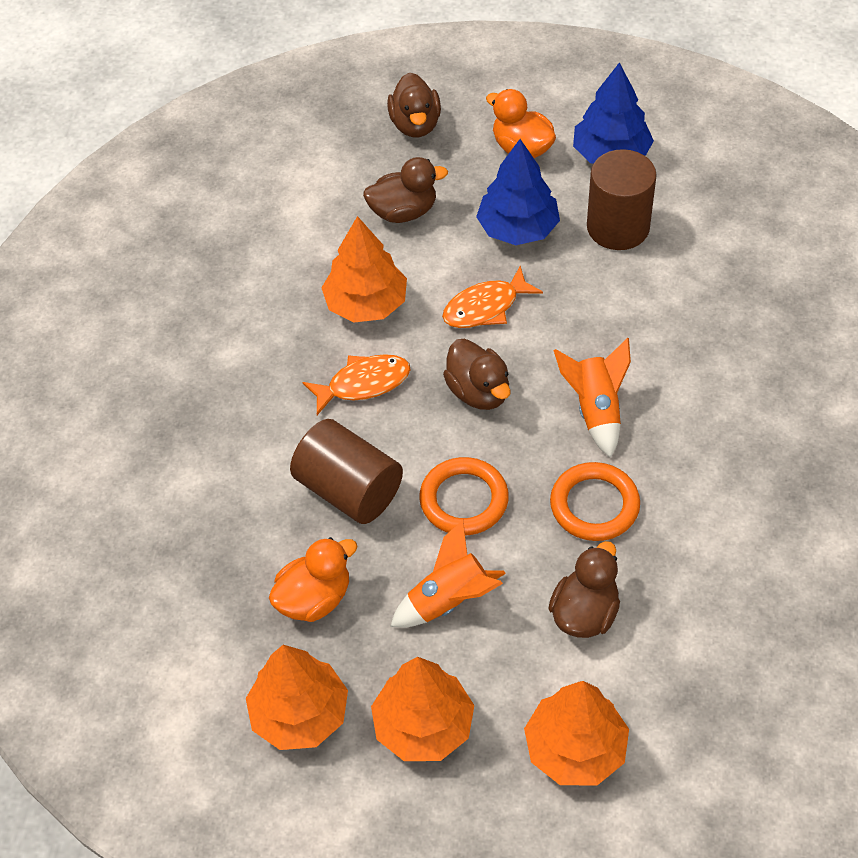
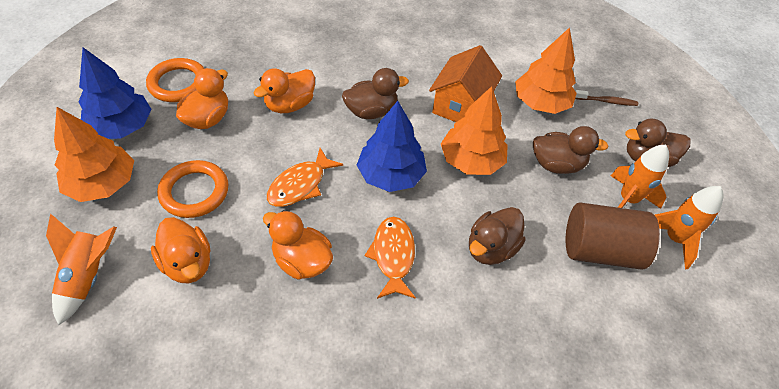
brown cylinder: 2 -> 1
brown toothbrush: 0 -> 1
orange duck: 2 -> 4
orange house: 0 -> 1
orange rocket: 2 -> 3
orange tree: 4 -> 3

